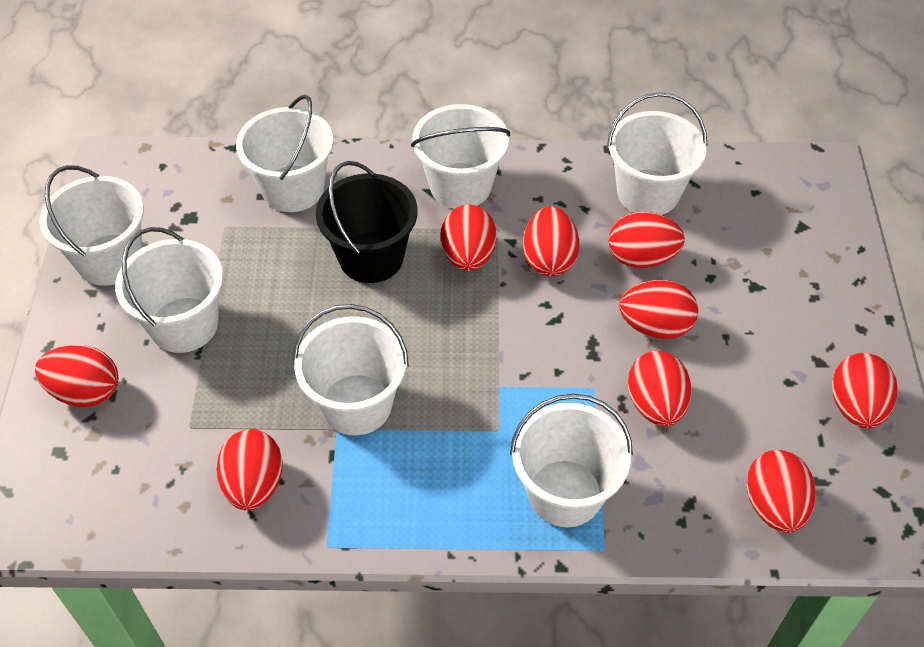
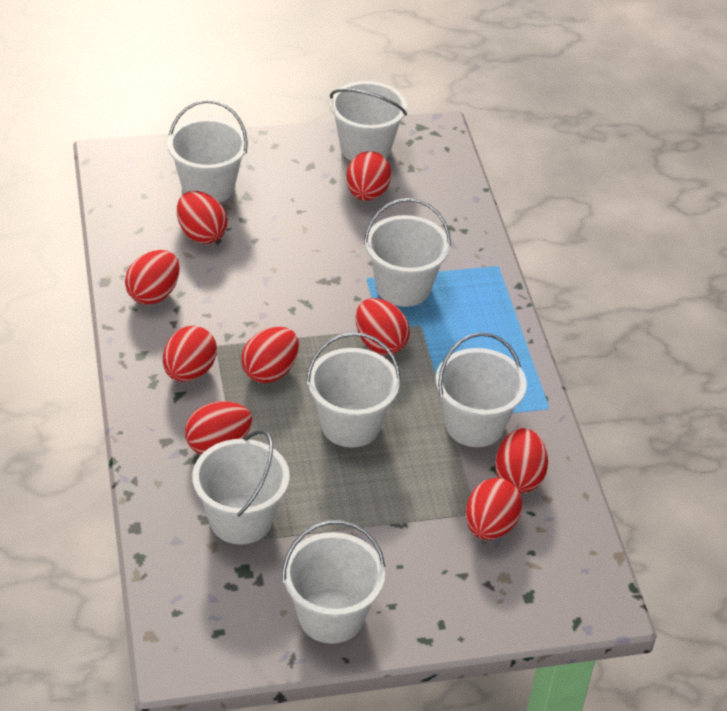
black bucket: 1 -> 0

